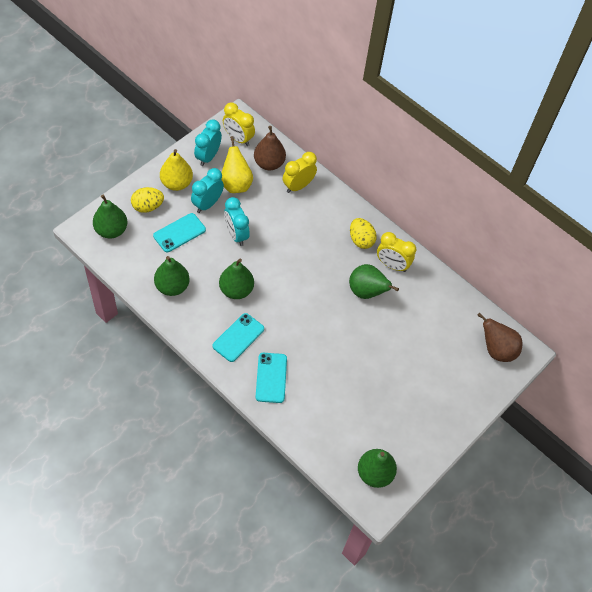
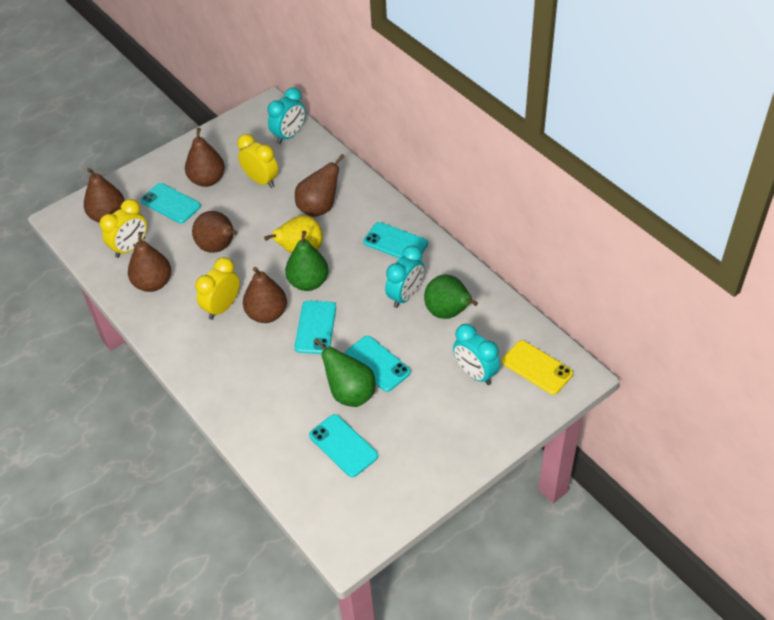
brown pear: 2 -> 6
green pear: 5 -> 3
turquoise phone: 3 -> 5
yellow egg: 2 -> 0
yellow pear: 2 -> 1
yellow phone: 0 -> 1

